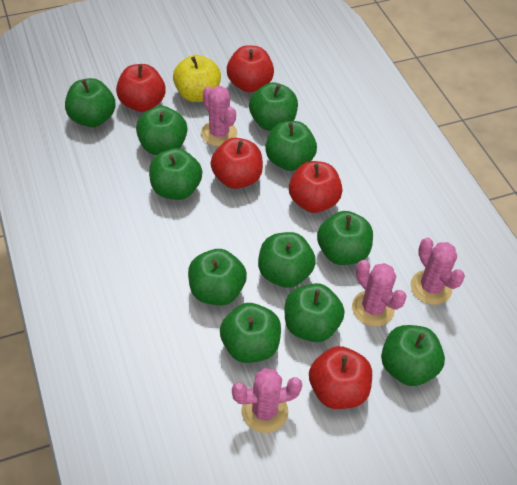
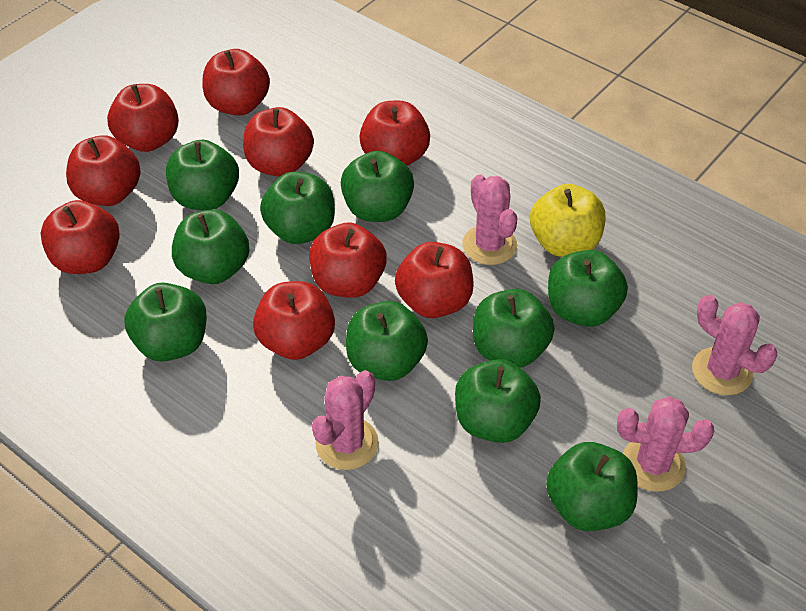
green apple: 11 -> 10
red apple: 5 -> 9

